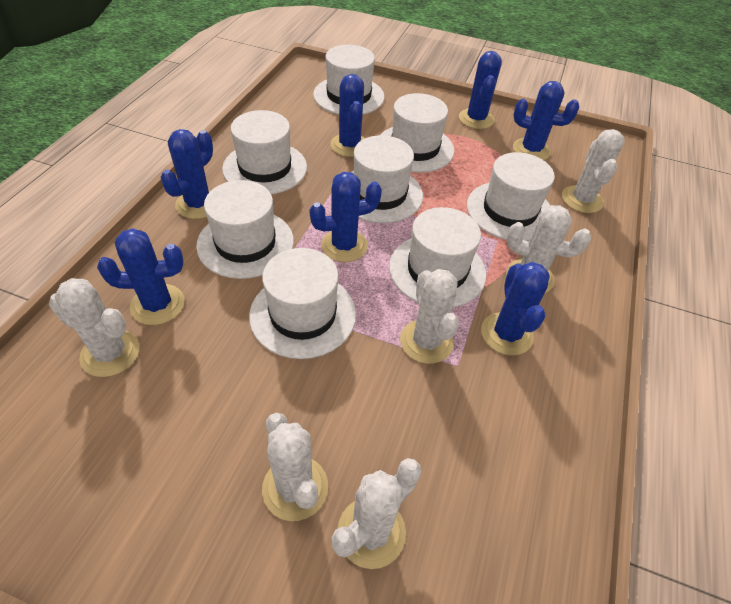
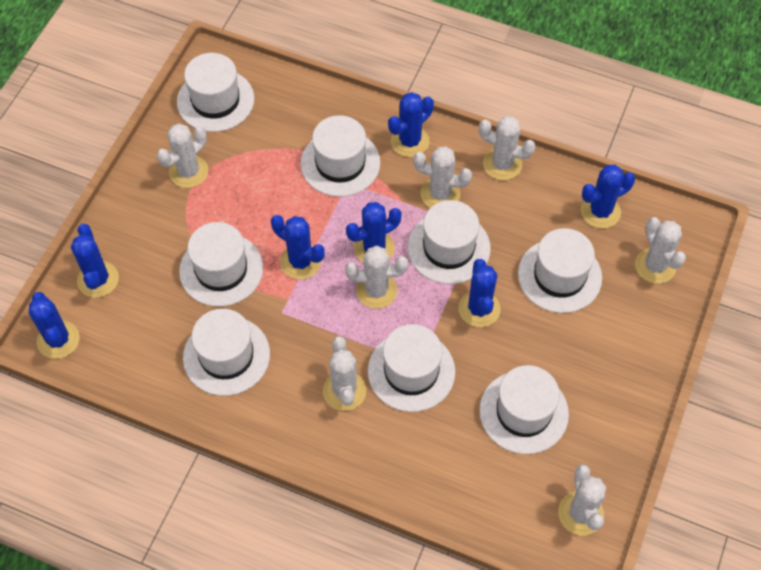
white cactus: 6 -> 7

